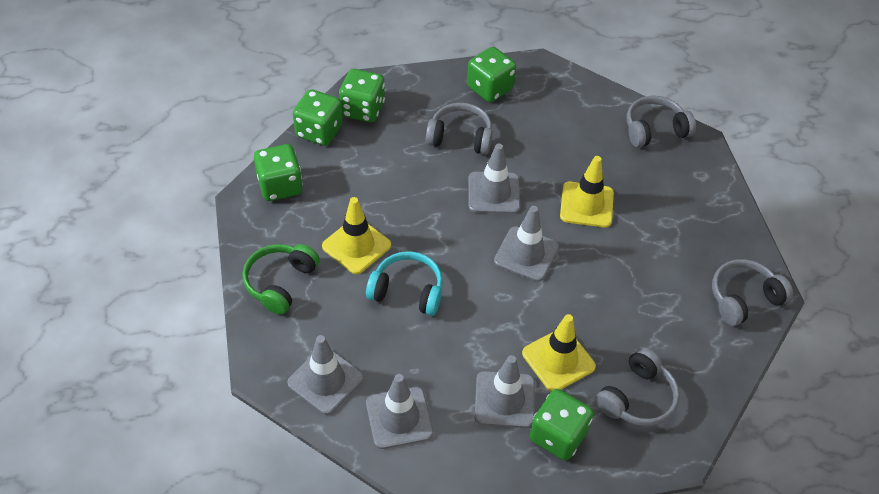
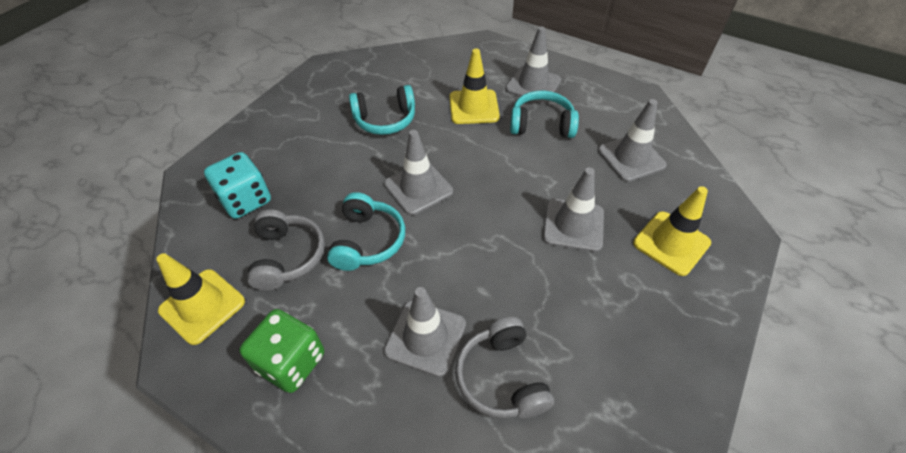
green dice: 5 -> 1
green headphones: 1 -> 0
grey headphones: 4 -> 2
turquoise dice: 0 -> 1
turquoise headphones: 1 -> 3

